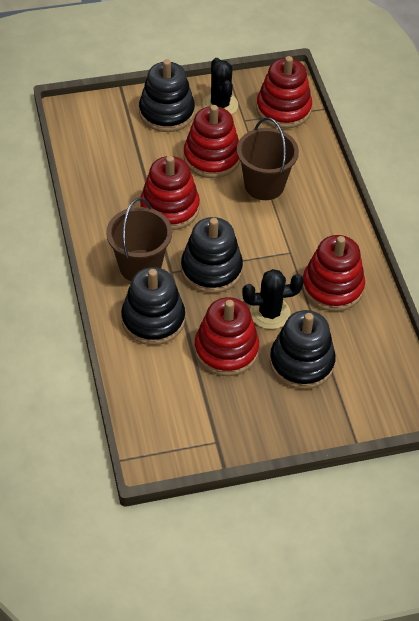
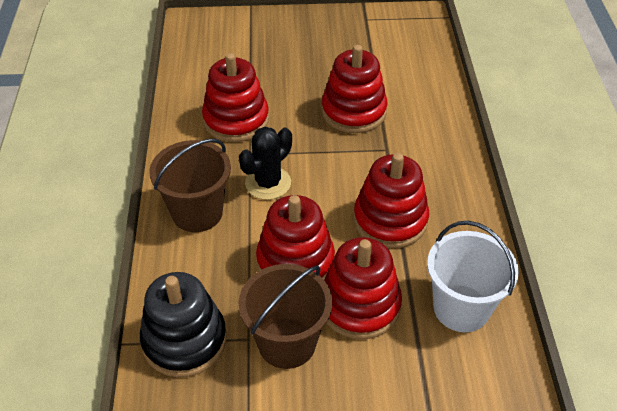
black cactus: 2 -> 1
black stacking toy: 4 -> 1
white bucket: 0 -> 1

